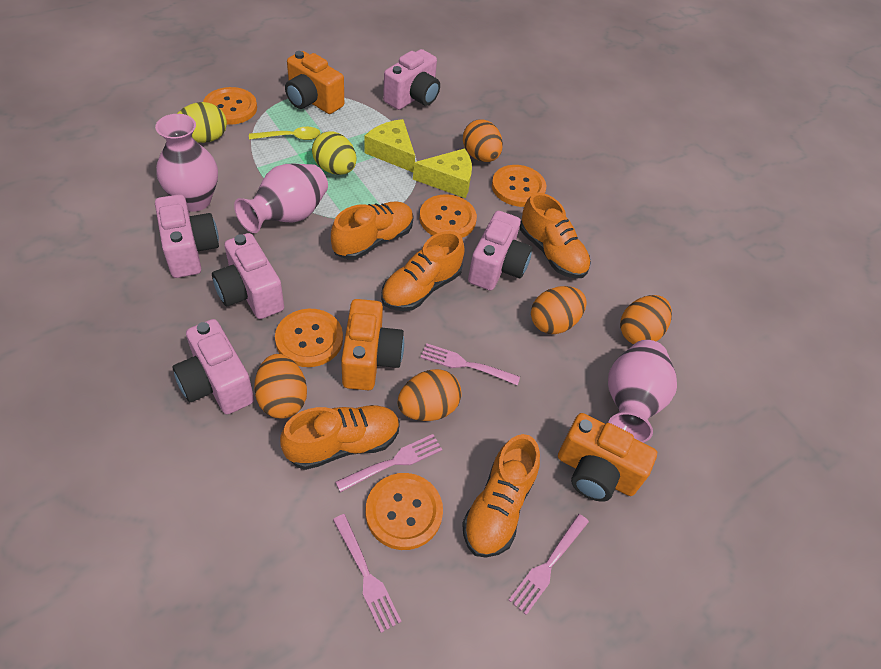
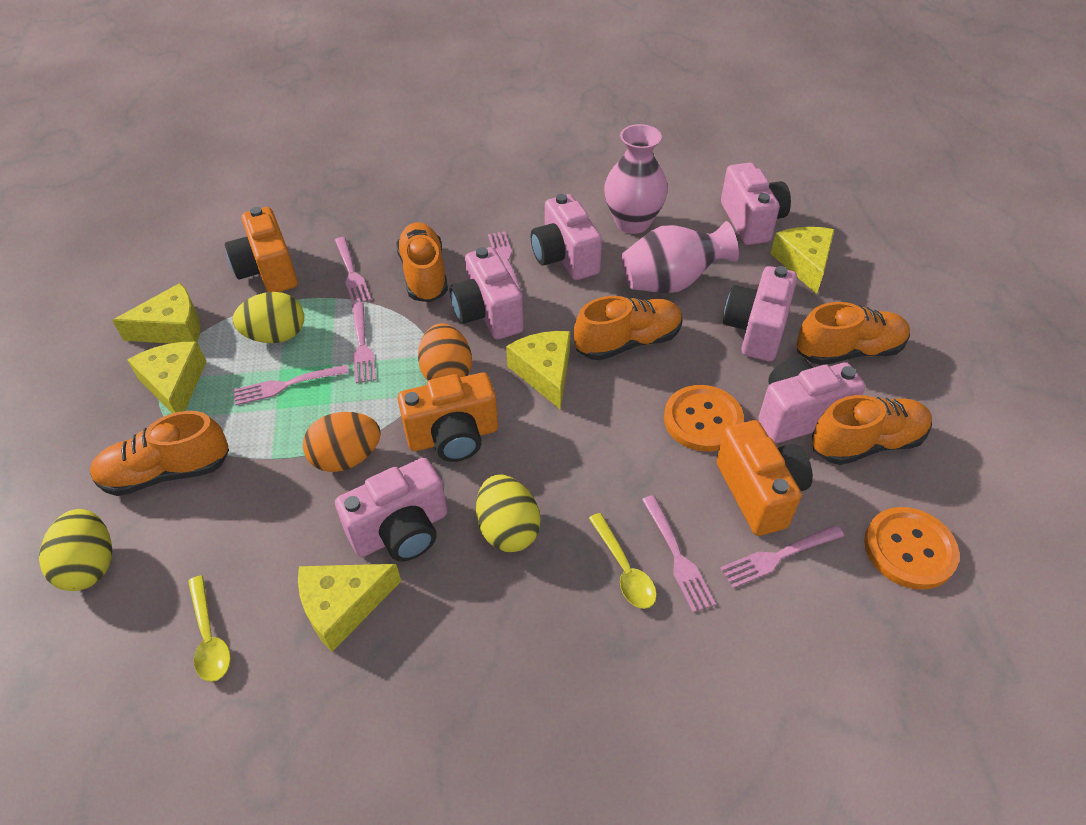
orange button: 5 -> 2
orange egg: 5 -> 2
pink camera: 5 -> 6
pink fork: 4 -> 6
pink vase: 3 -> 2
yellow cheese: 2 -> 5
yellow egg: 2 -> 3
yellow spoon: 1 -> 2

